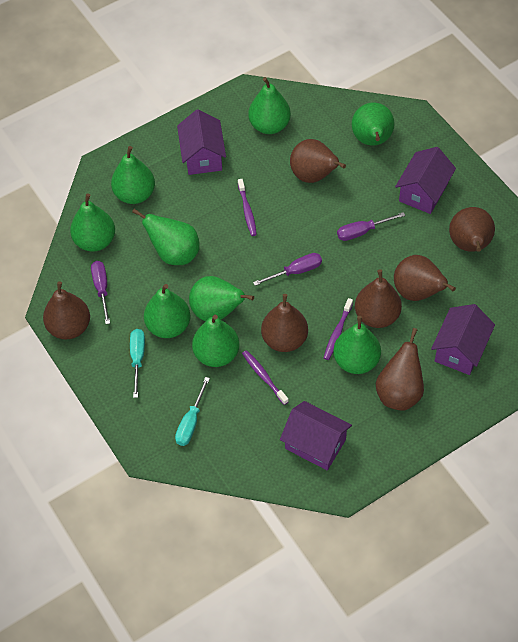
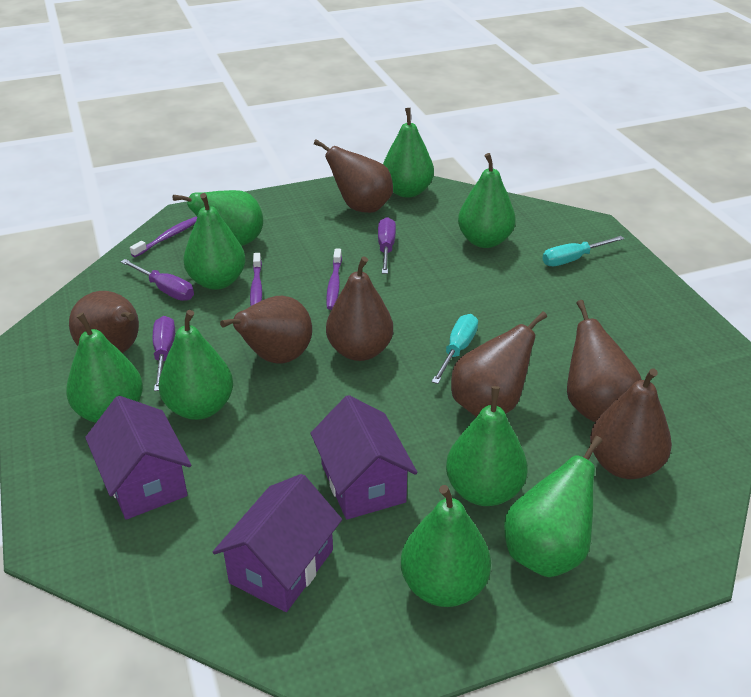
purple house: 4 -> 3

